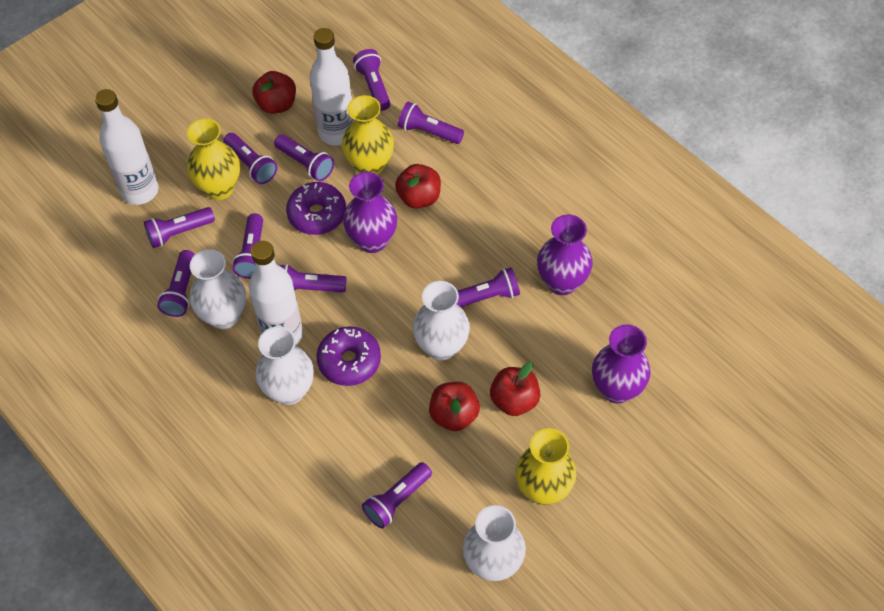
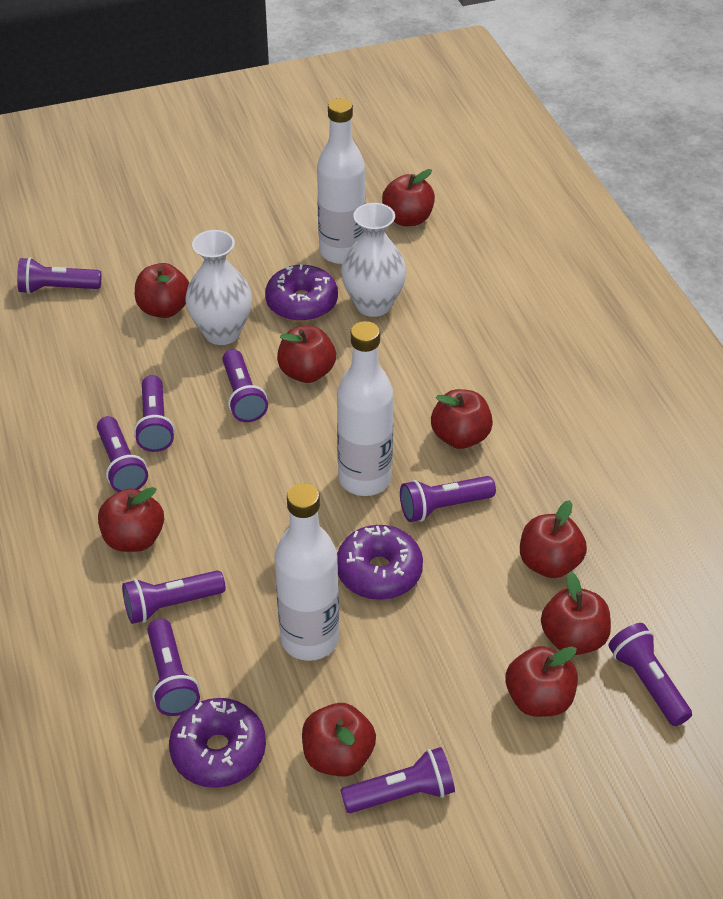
purple donut: 2 -> 3
purple flashlight: 10 -> 9
purple vase: 3 -> 0
red apple: 4 -> 9
white vase: 4 -> 2
yellow vase: 3 -> 0

